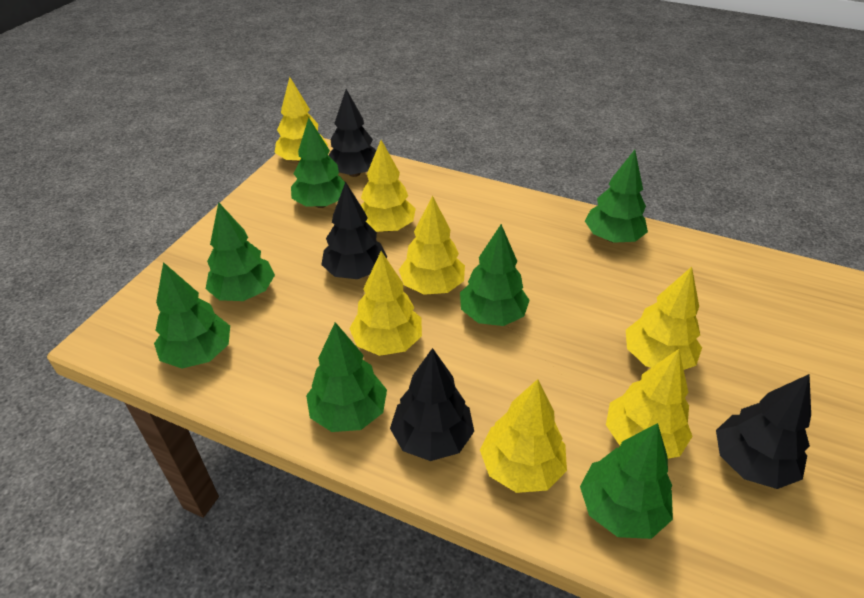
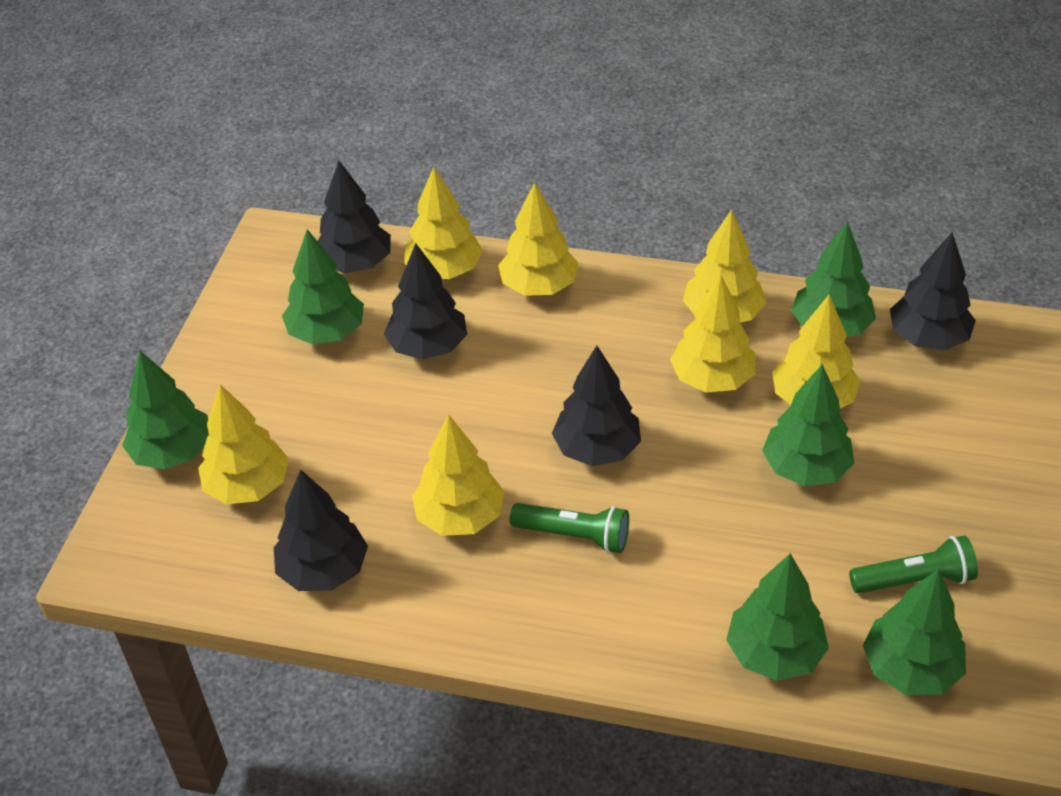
black tree: 4 -> 5
green flashlight: 0 -> 2
green tree: 7 -> 6

